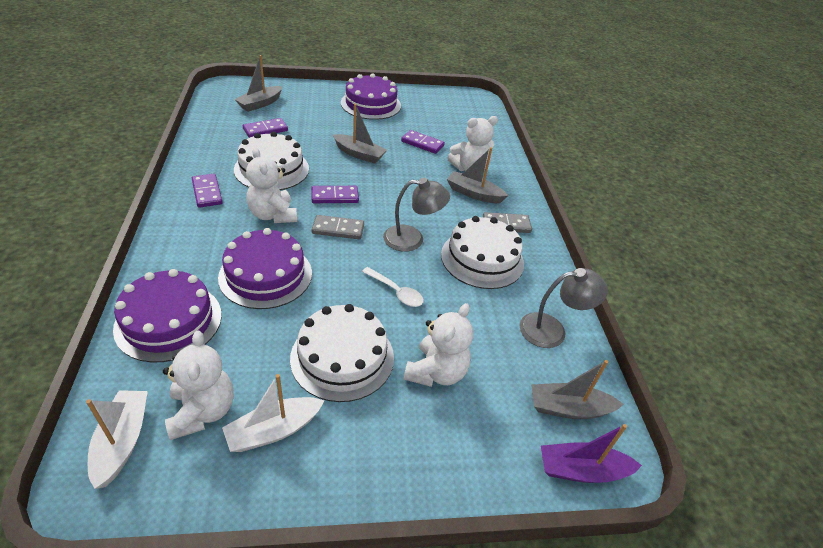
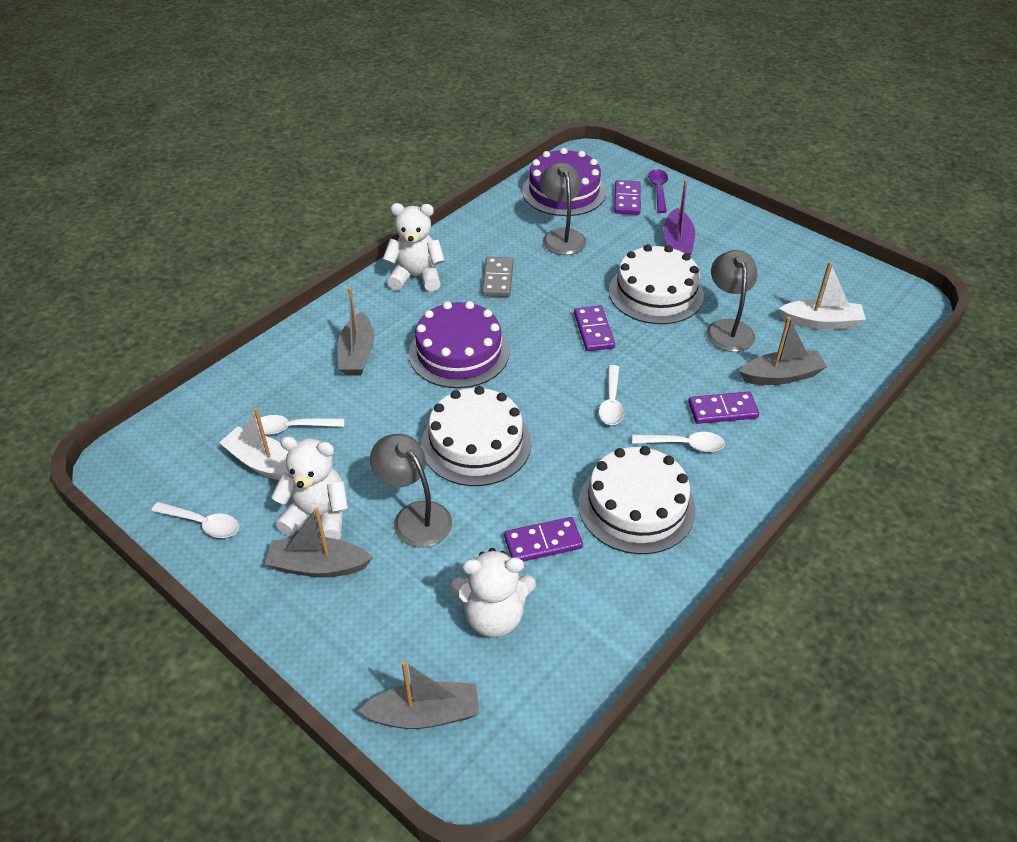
grey domino: 2 -> 1
grey lamp: 2 -> 3
purple cake: 3 -> 2
purple spoon: 0 -> 1
white spoon: 1 -> 4
white teddy bear: 4 -> 3

